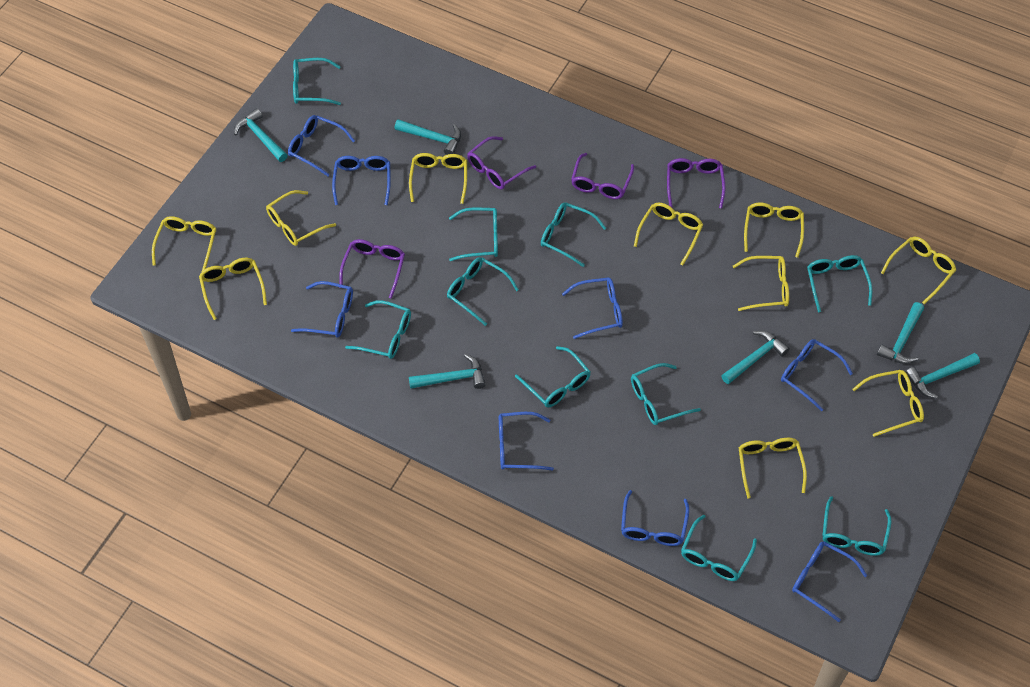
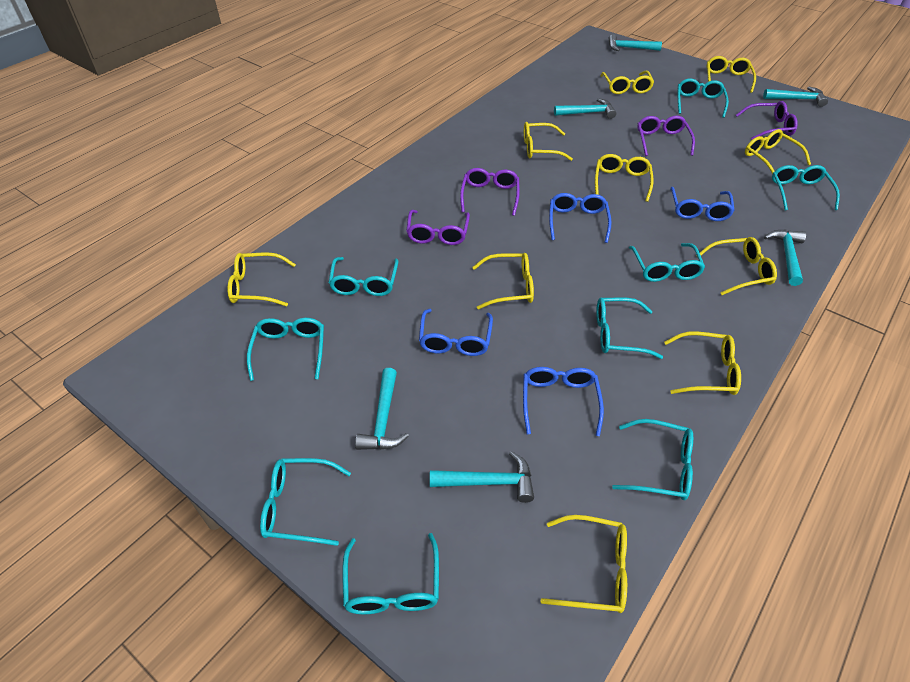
blue glasses: 8 -> 4
turquoise glasses: 10 -> 9

